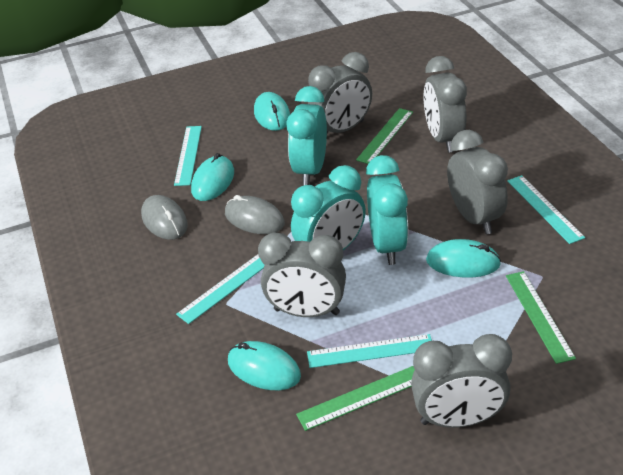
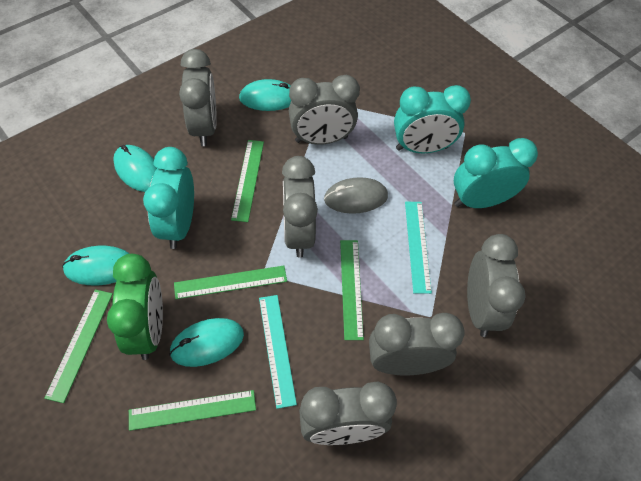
green clock: 0 -> 1
green ruler: 3 -> 5
grey clock: 5 -> 6
grey mouse: 2 -> 1
turquoise ruler: 4 -> 2

